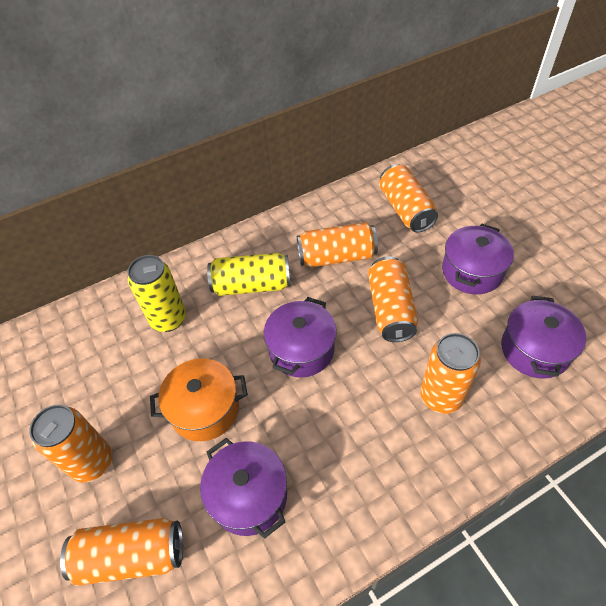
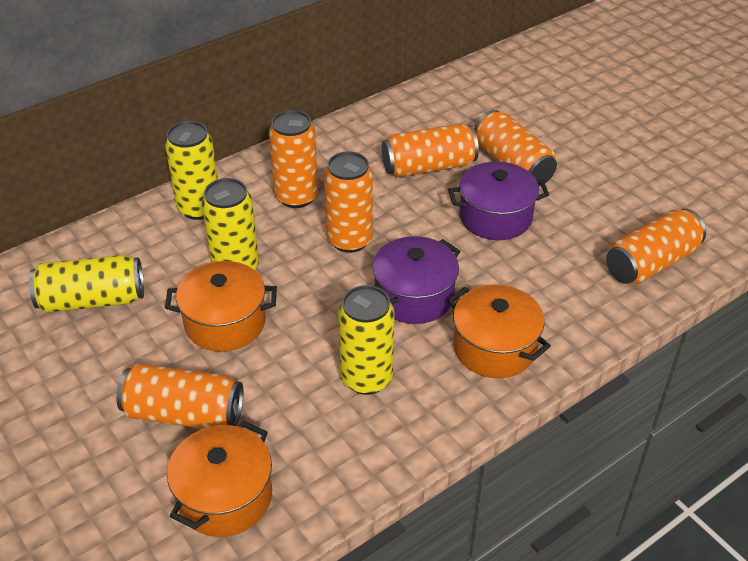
orange pot: 1 -> 3
purple pot: 4 -> 2
yellow can: 2 -> 4

